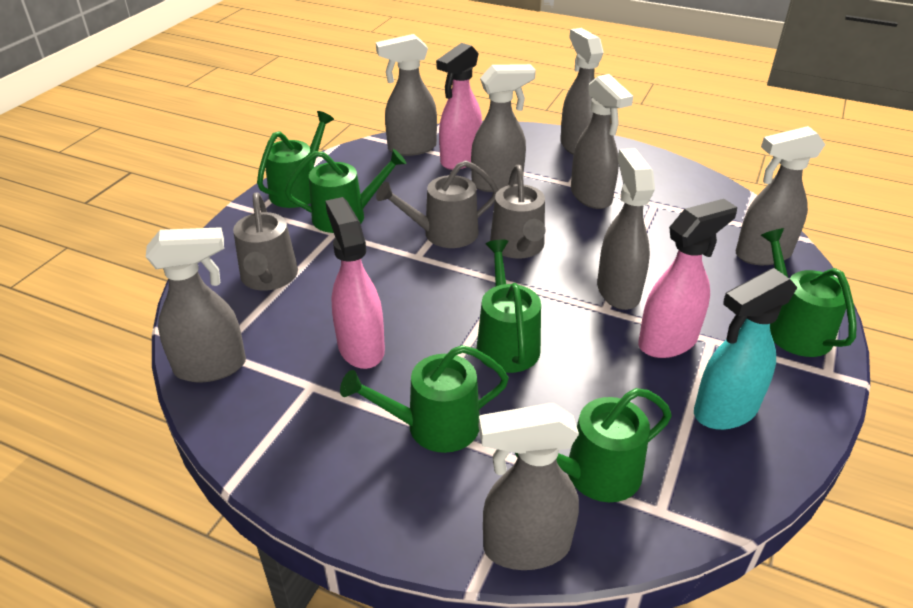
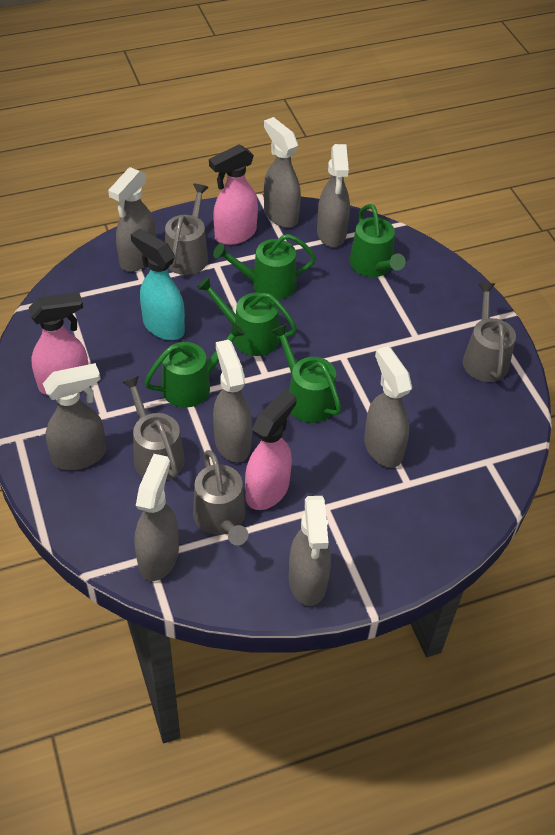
green watering can: 6 -> 5
grey watering can: 3 -> 4

